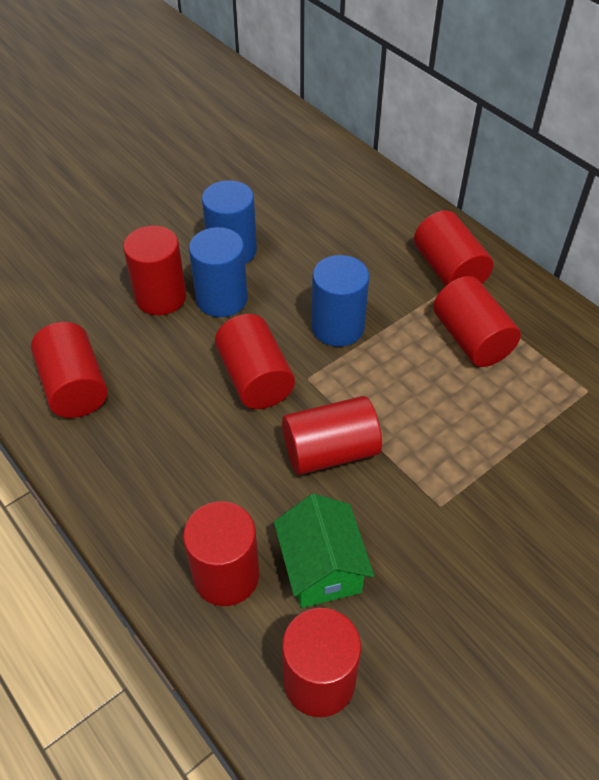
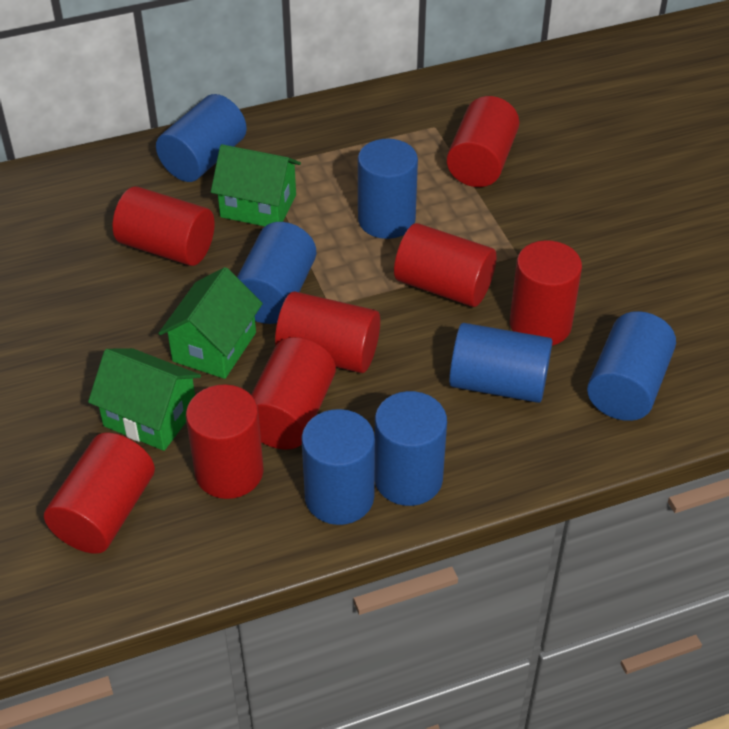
blue cylinder: 3 -> 7
green house: 1 -> 3

